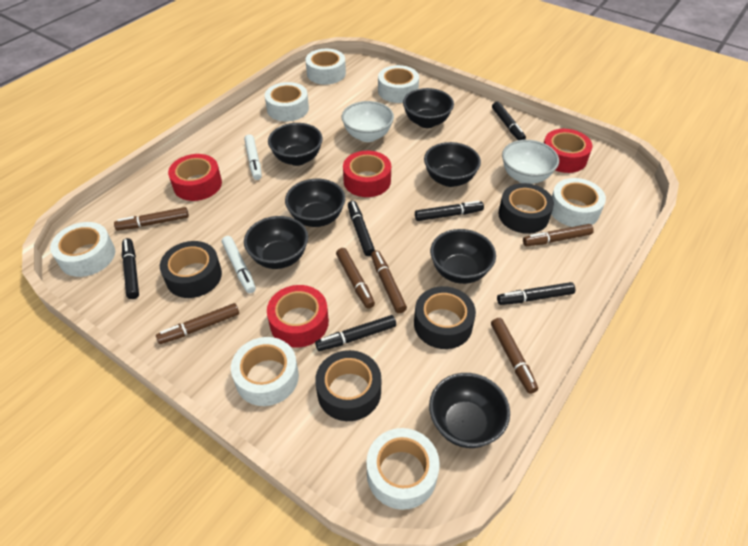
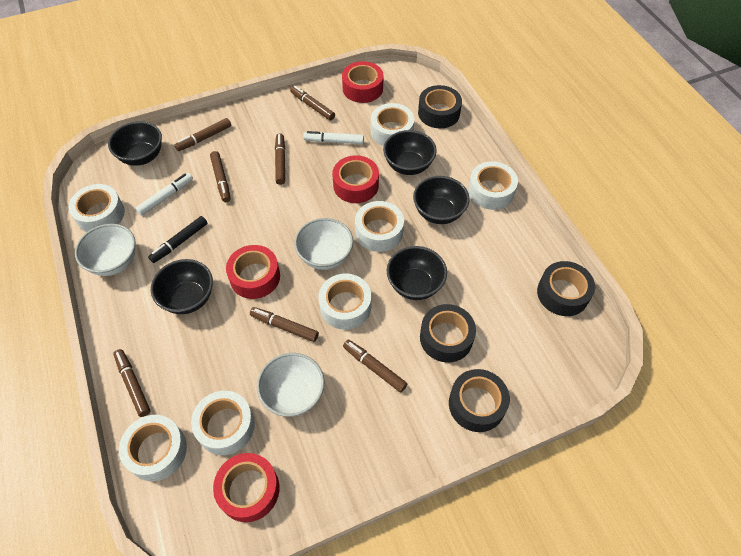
black bowl: 7 -> 5
black marker: 6 -> 1
brown marker: 6 -> 7
white bowl: 2 -> 3

